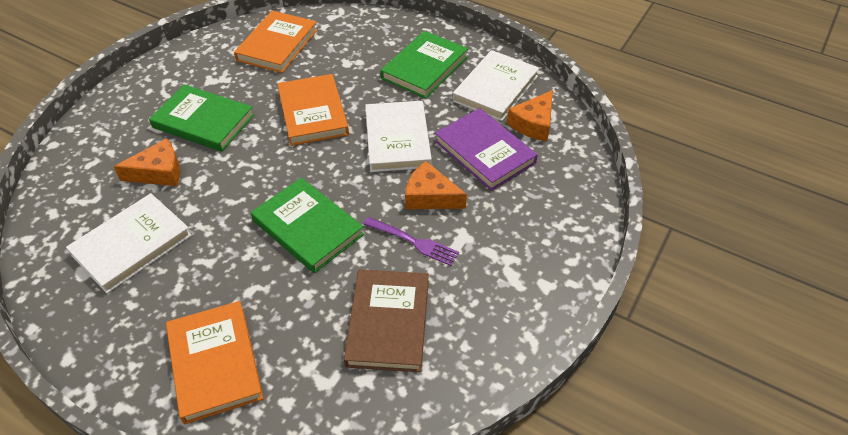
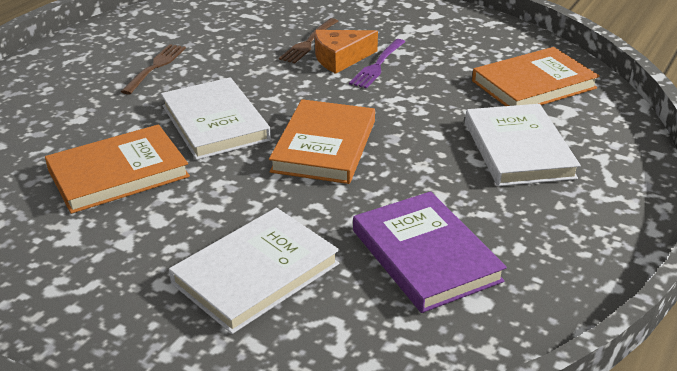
brown book: 1 -> 0
brown fork: 0 -> 2
green book: 3 -> 0
orange cheese: 3 -> 1

